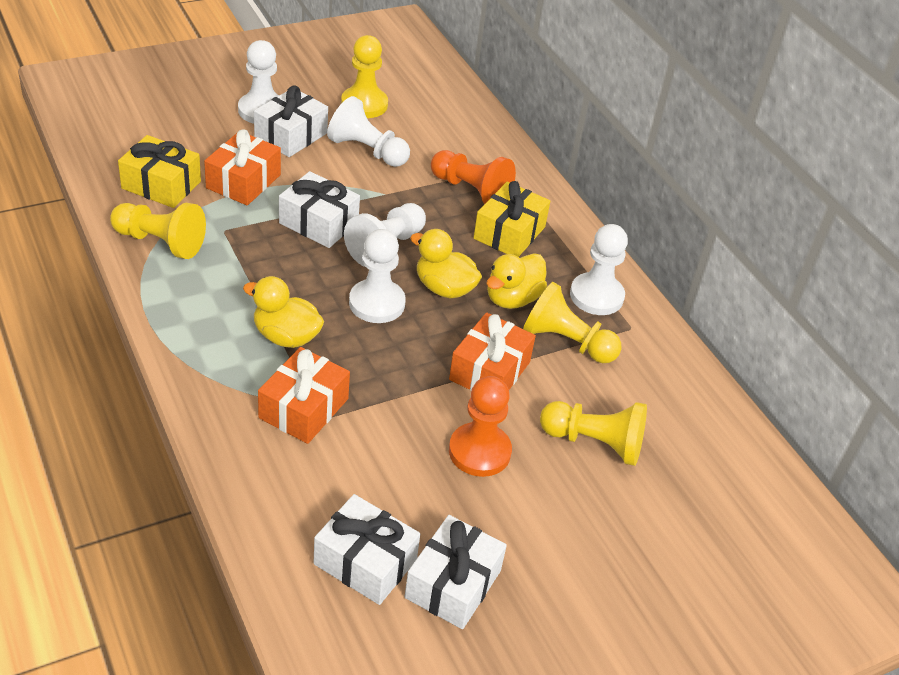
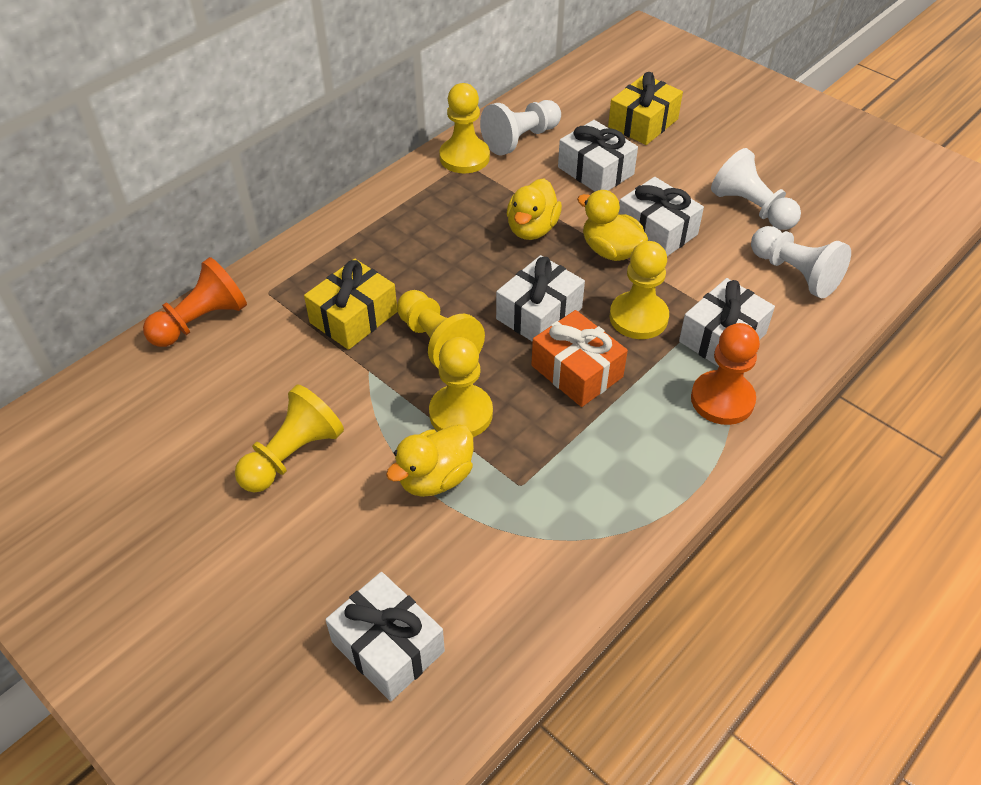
orange gift: 3 -> 1
white gift: 4 -> 5
white pawn: 5 -> 3
yellow pawn: 4 -> 5

